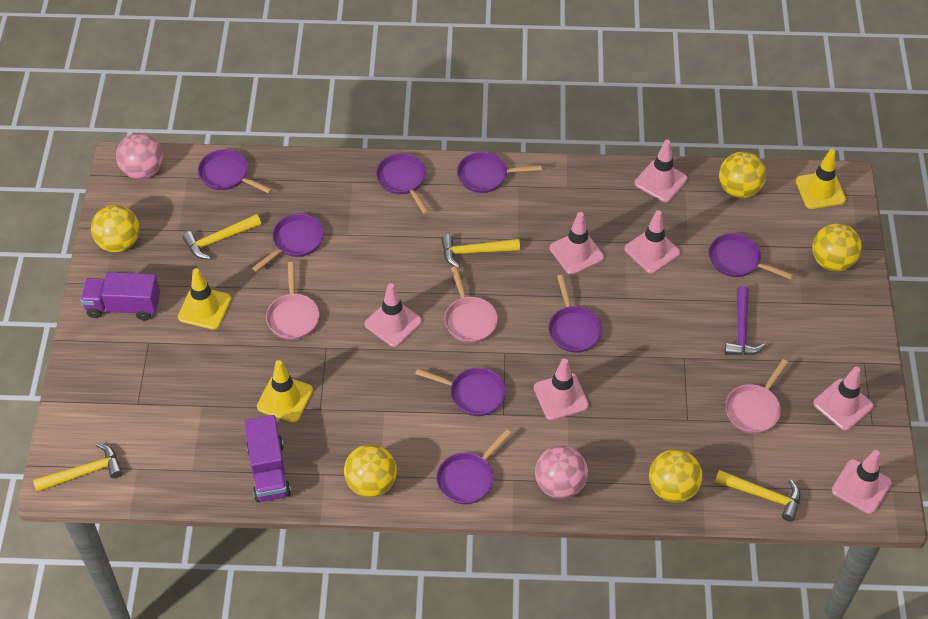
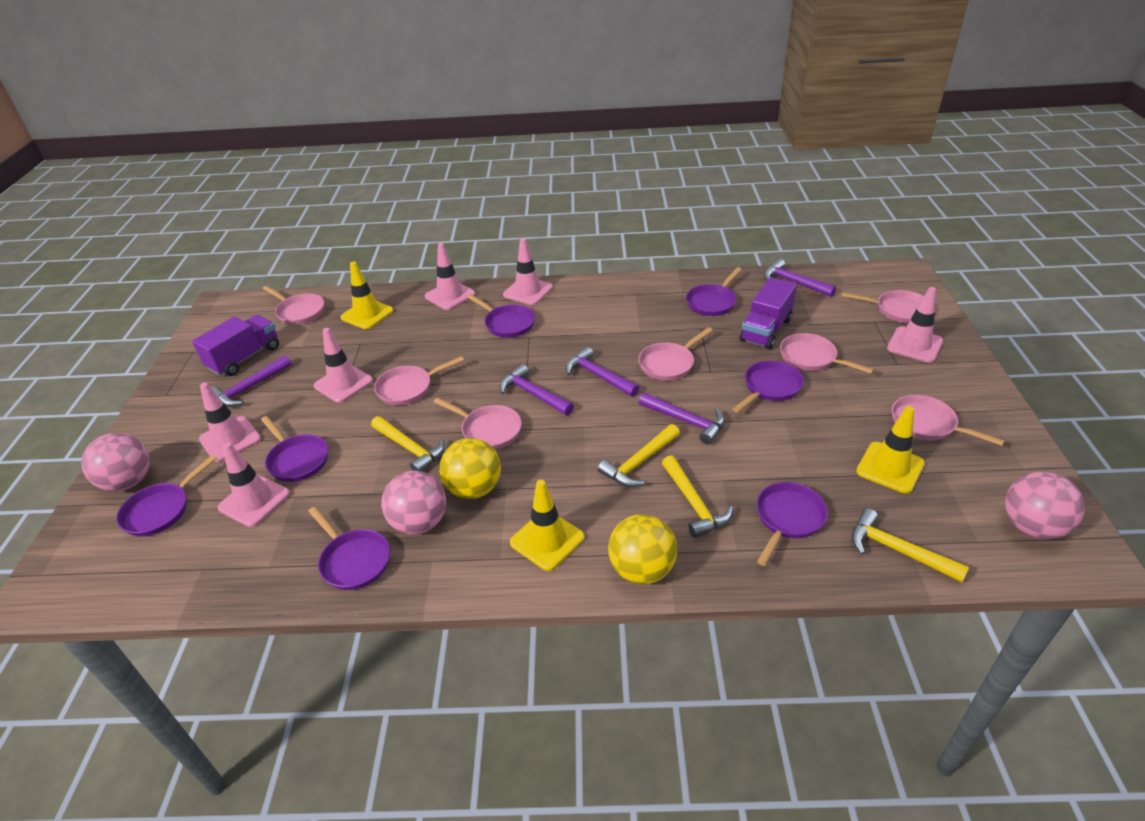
pink ball: 2 -> 3
pink pan: 3 -> 7
pink traffic cone: 7 -> 6
purple hammer: 1 -> 5
purple pan: 8 -> 7
yellow ball: 5 -> 2

